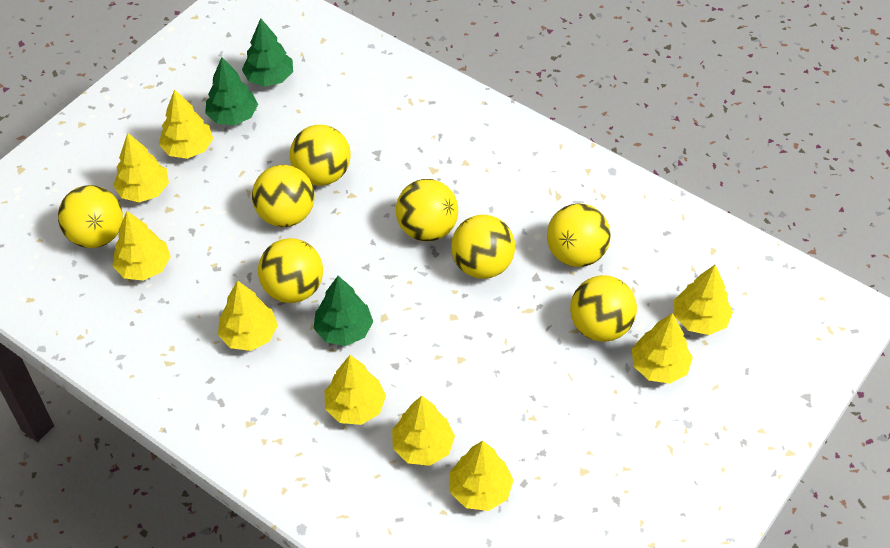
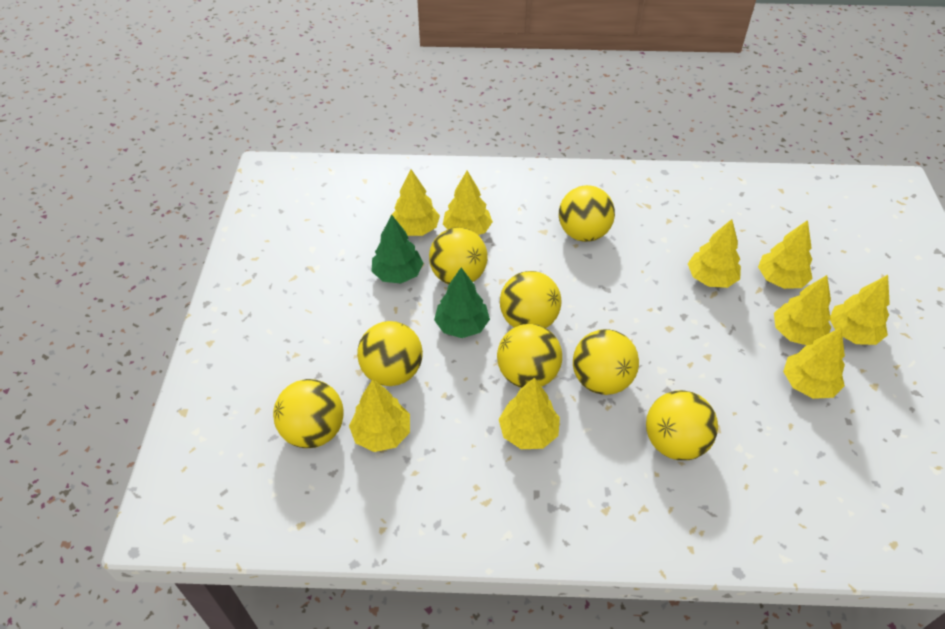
green tree: 3 -> 2

